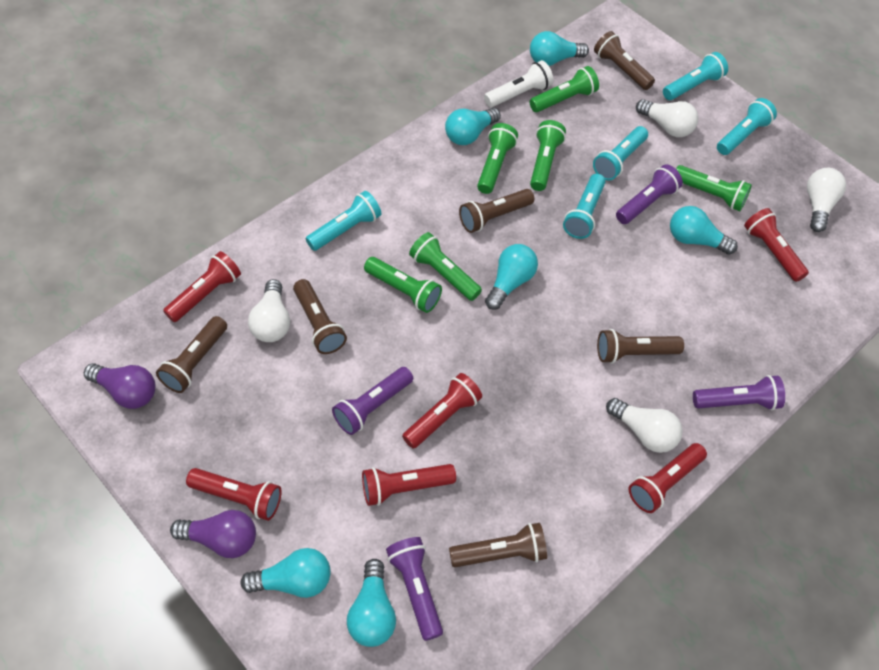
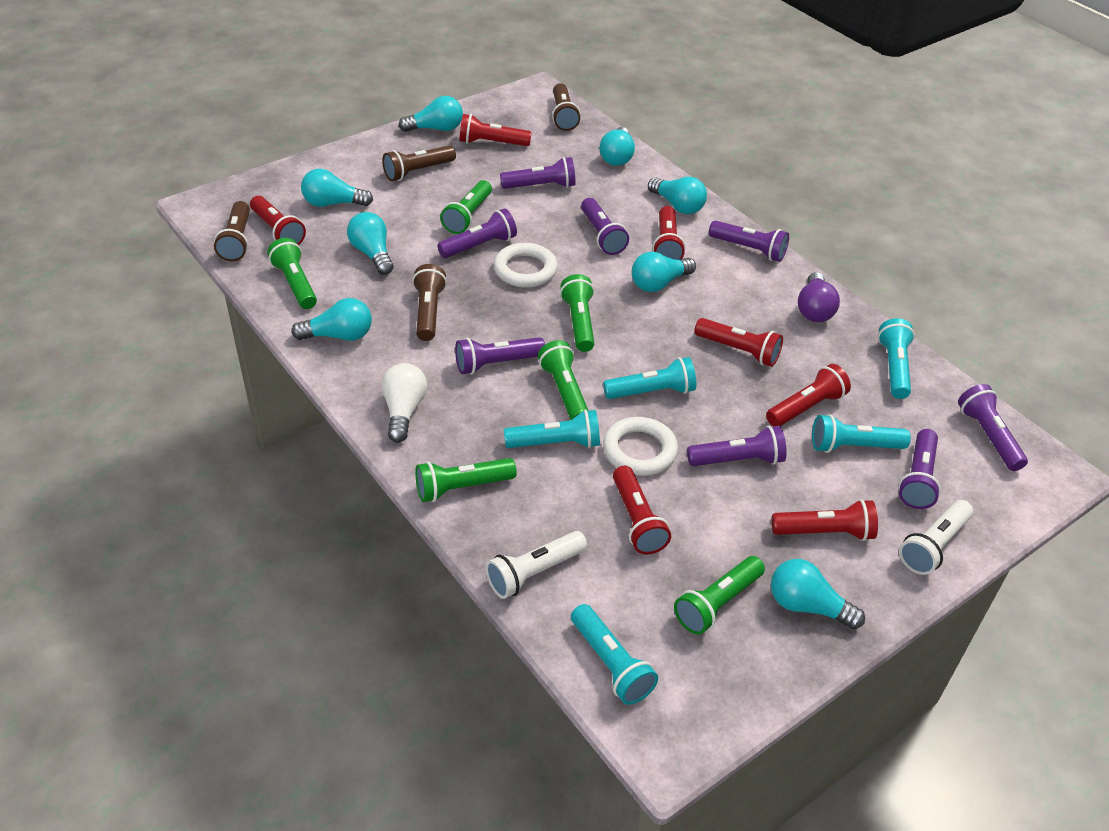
brown flashlight: 6 -> 4
purple flashlight: 4 -> 8
purple light bulb: 2 -> 1
red flashlight: 6 -> 7
turquoise light bulb: 6 -> 8
white flashlight: 1 -> 2
white light bulb: 4 -> 1
white ring: 0 -> 2

